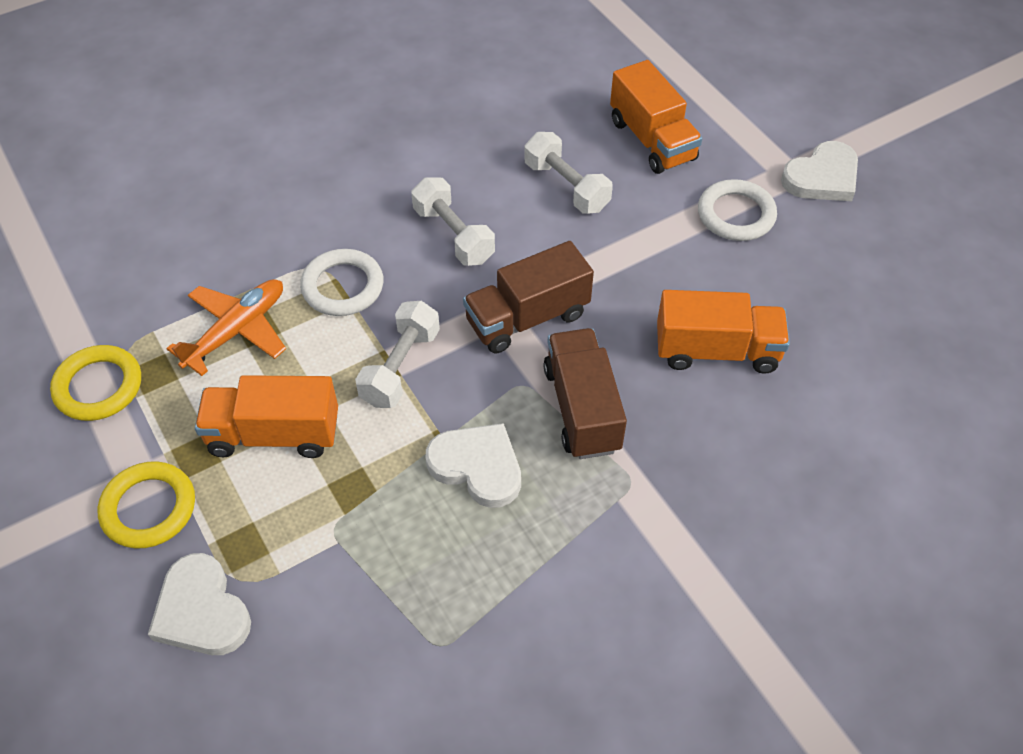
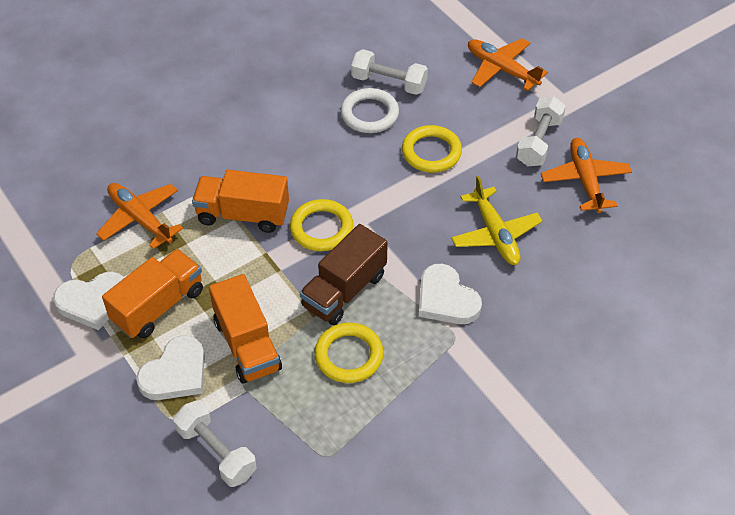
brown truck: 2 -> 1
orange plane: 1 -> 3
white ring: 2 -> 1
yellow plane: 0 -> 1
yellow ring: 2 -> 3

